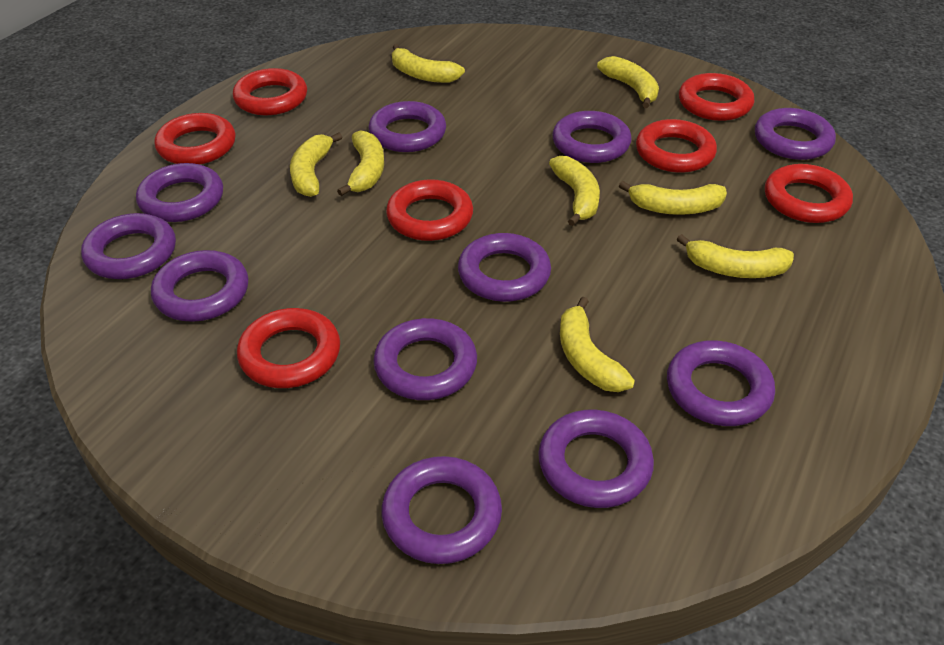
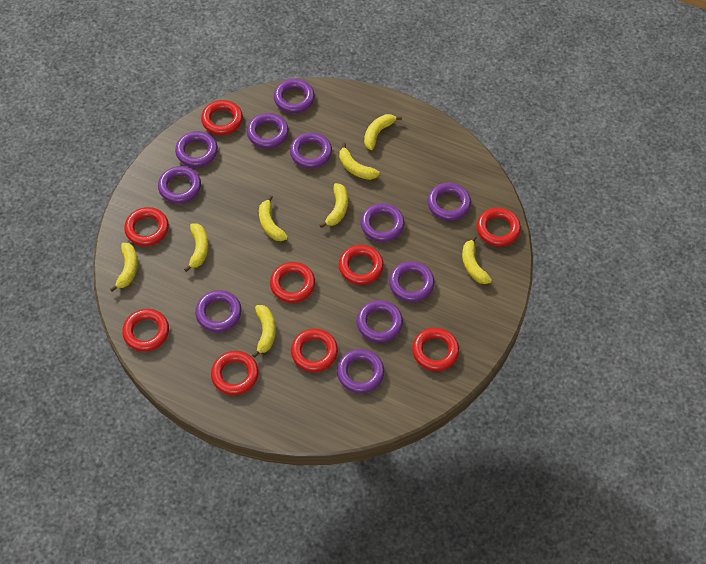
red ring: 7 -> 9

